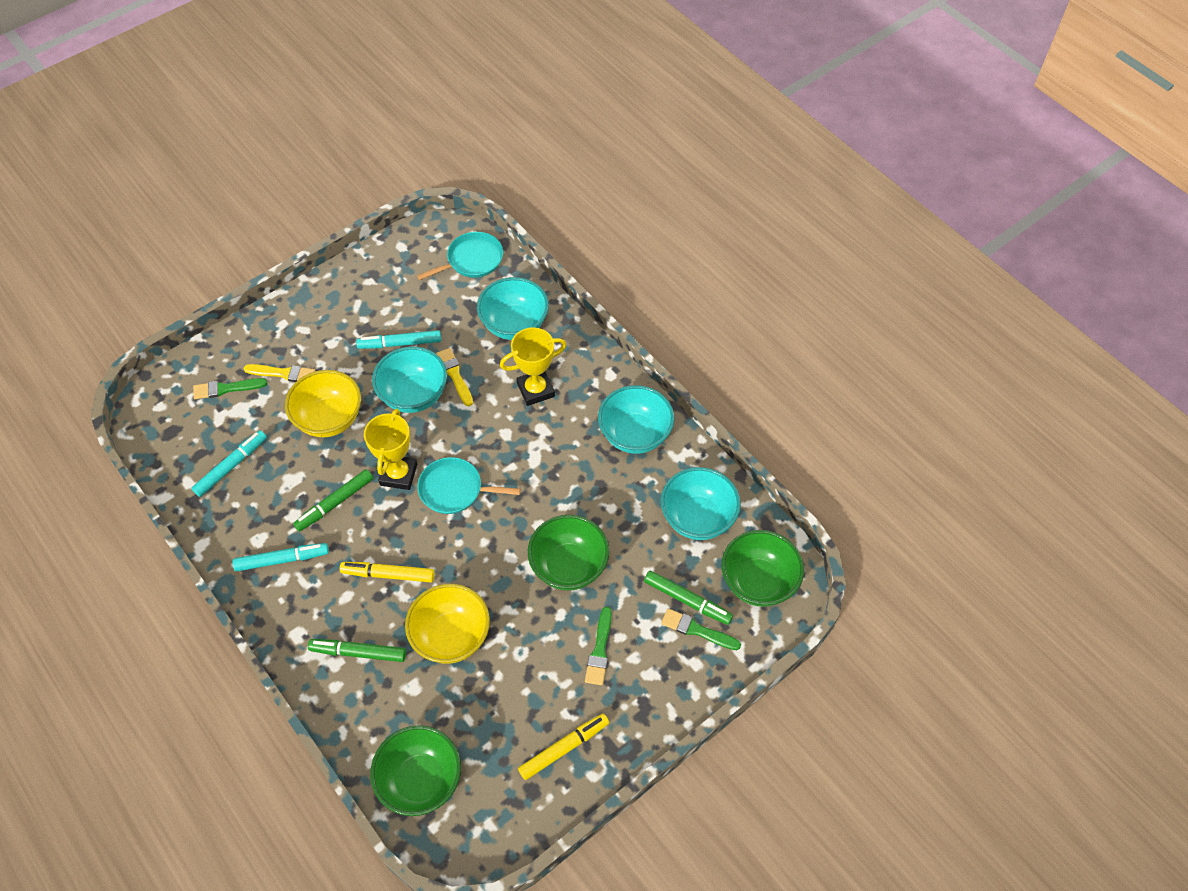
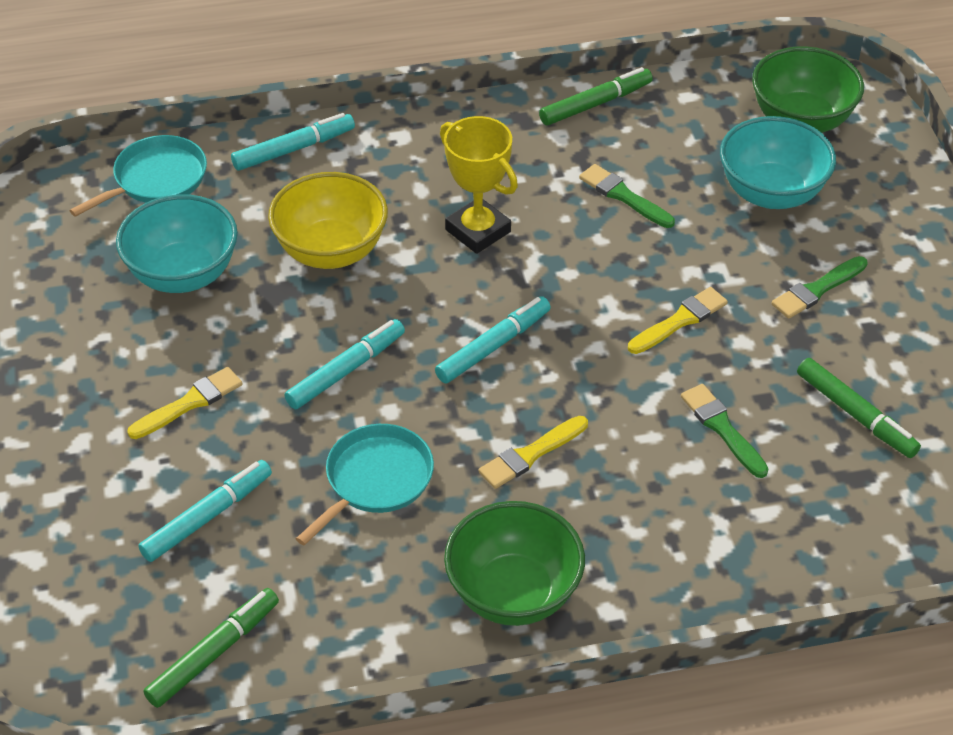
green bowl: 3 -> 2
turquoise bowl: 4 -> 2
turquoise marker: 3 -> 4
yellow bowl: 2 -> 1
yellow brush: 2 -> 3
yellow marker: 2 -> 0
yellow trophy: 2 -> 1

